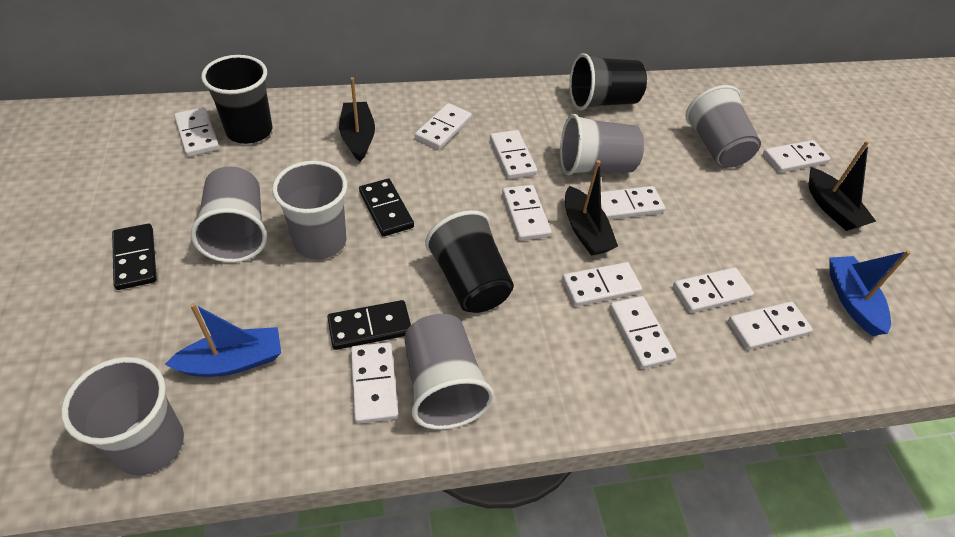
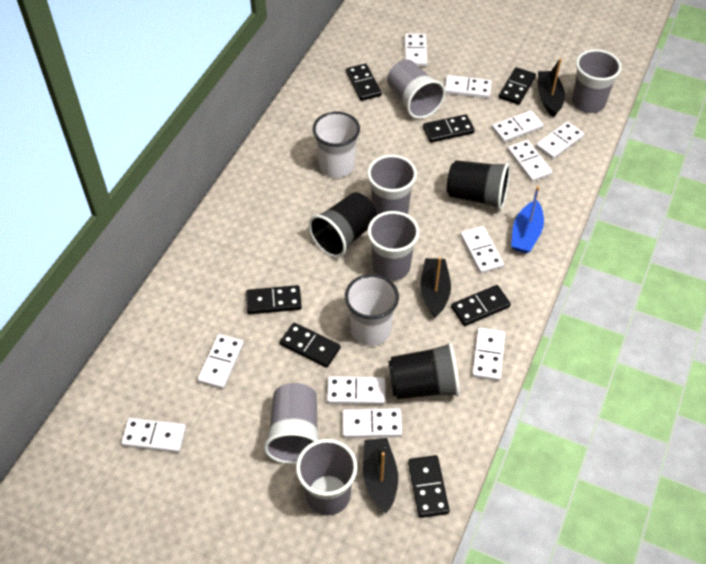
black domino: 3 -> 7
blue boat: 2 -> 1
white cup: 0 -> 2

